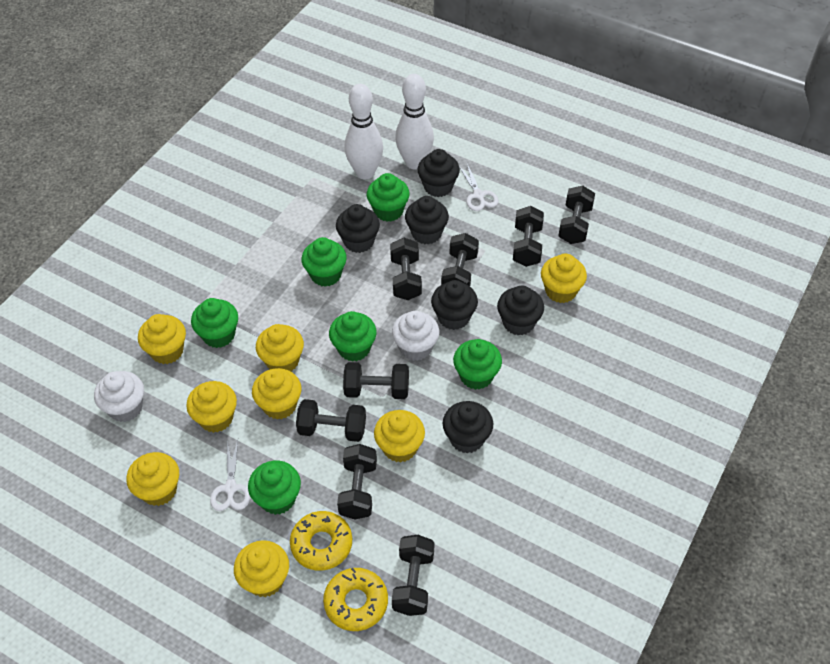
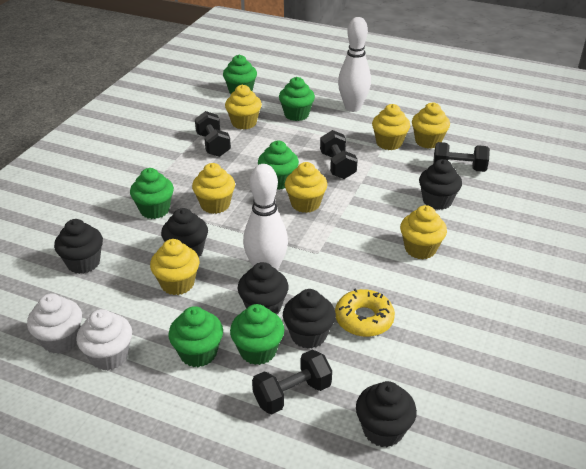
black dumbbell: 8 -> 4
white scissors: 2 -> 0
yellow cupcake: 8 -> 7
yellow donut: 2 -> 1

